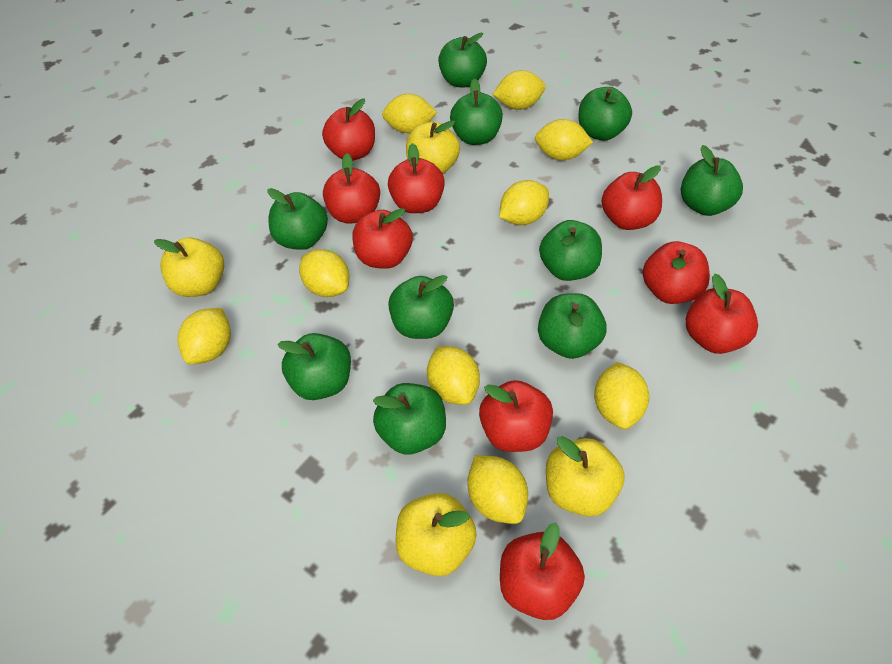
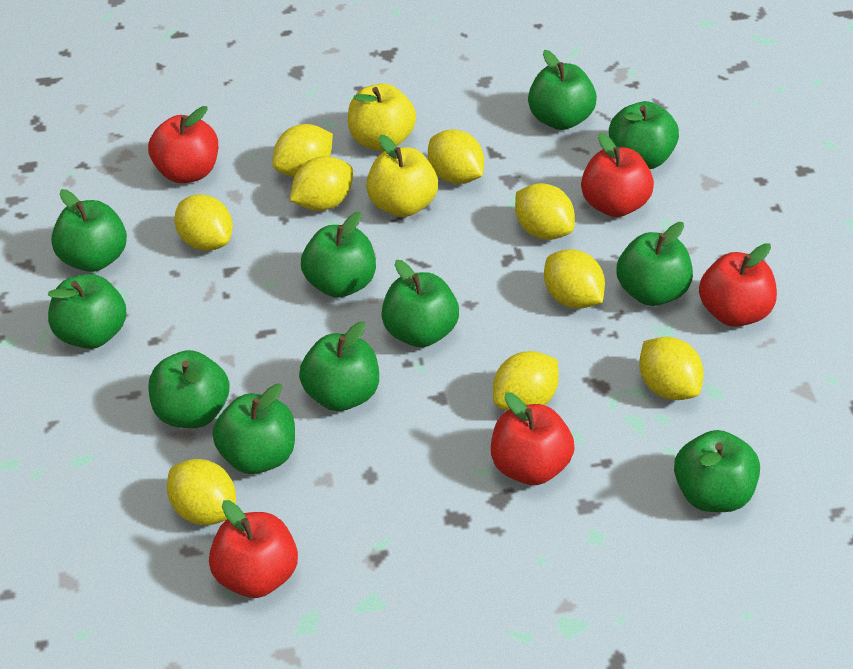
green apple: 10 -> 11
red apple: 9 -> 5
yellow apple: 4 -> 2

